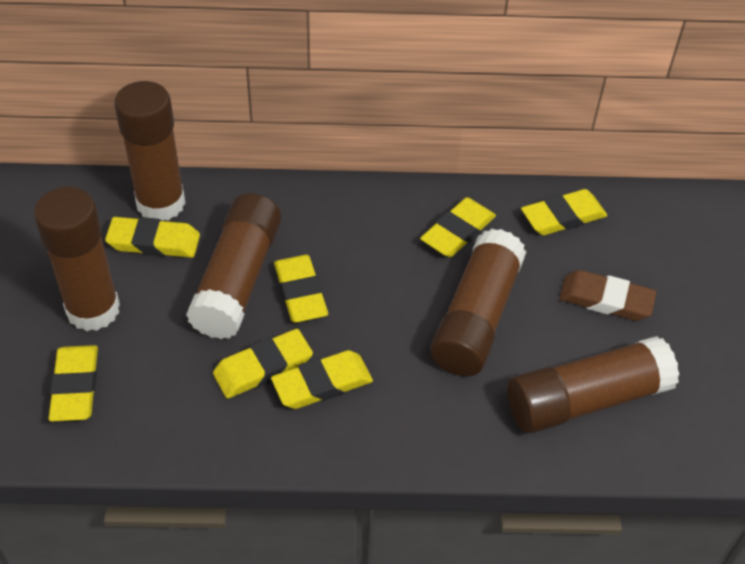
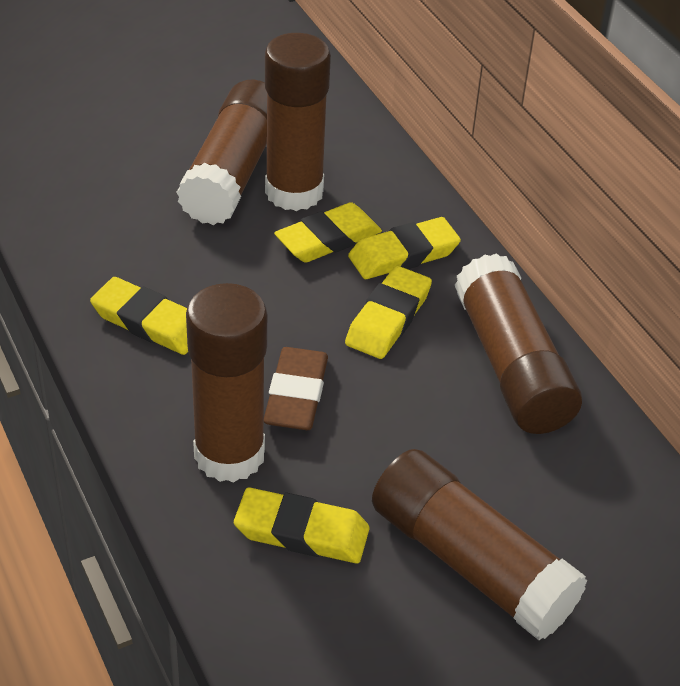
yellow eraser: 7 -> 5

